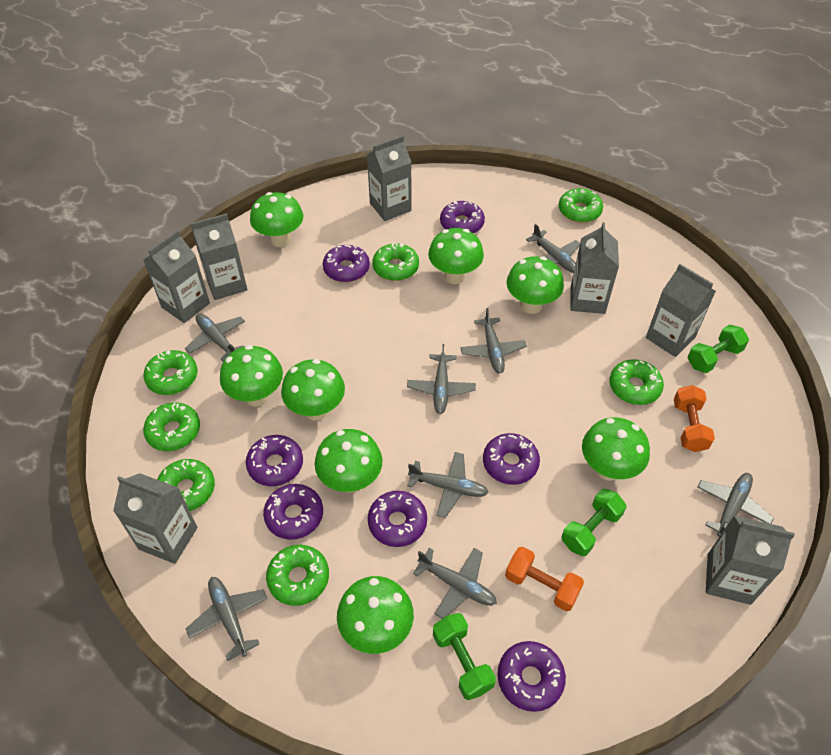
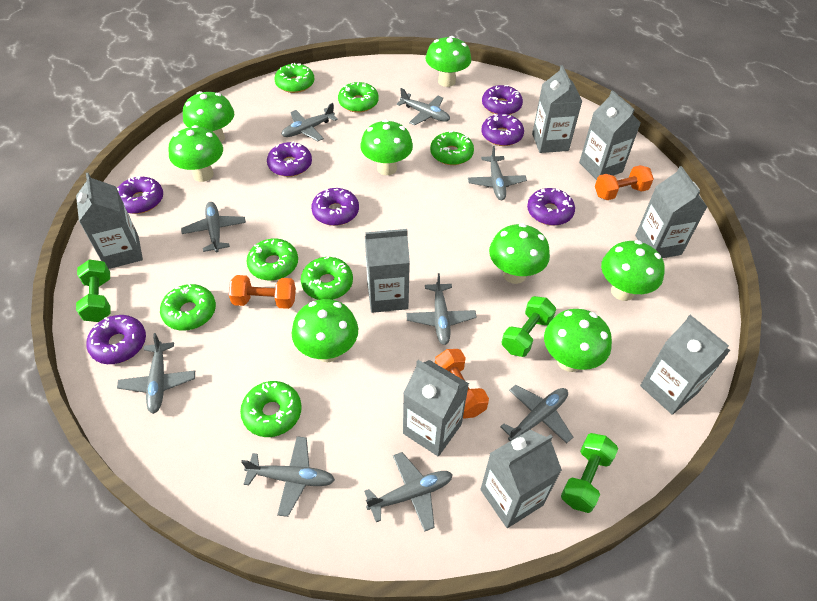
grey carton: 7 -> 8
grey plane: 8 -> 9
orange dumbbell: 2 -> 3

